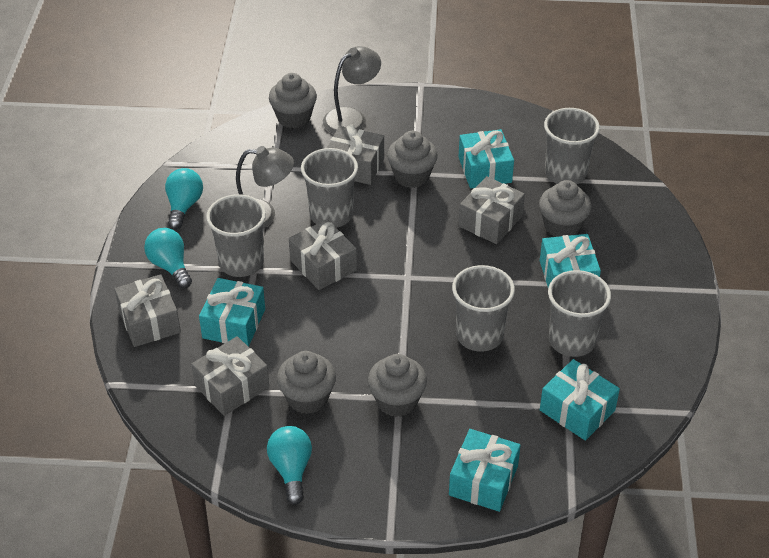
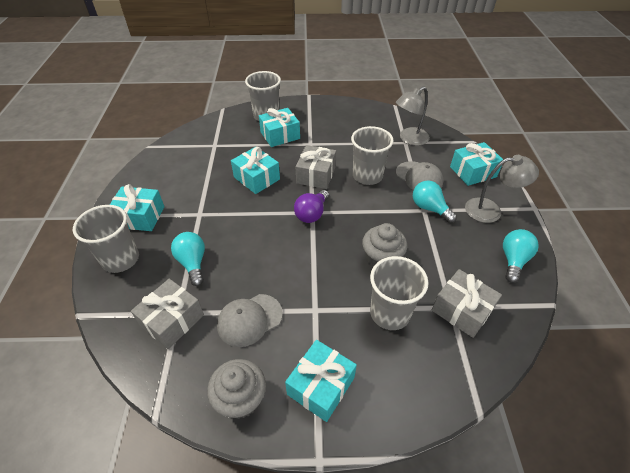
grey cap: 0 -> 2
grey cup: 5 -> 4
grey cupcake: 5 -> 2
grey gift: 5 -> 3
purple light bulb: 0 -> 1

